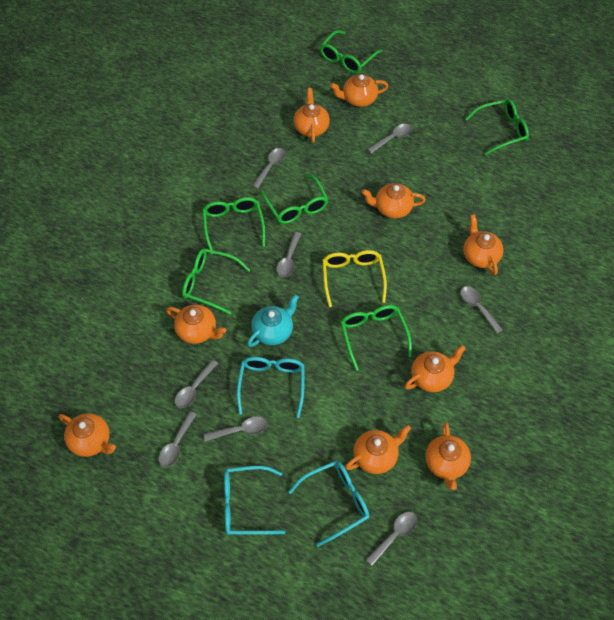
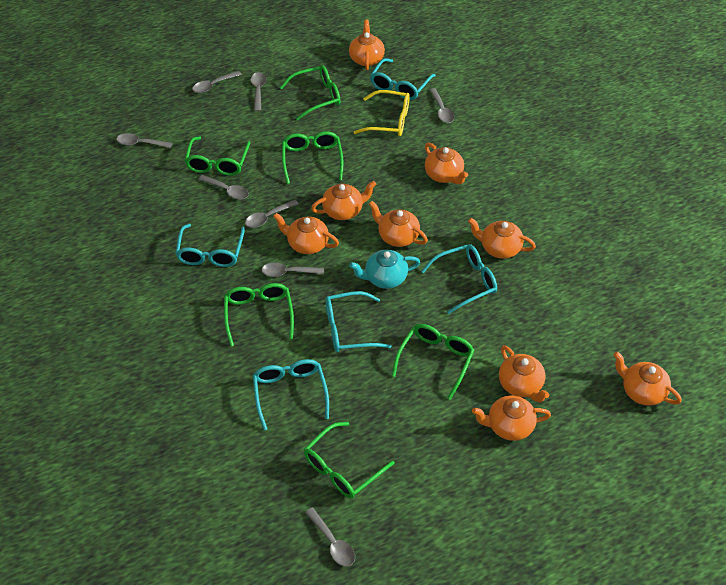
turquoise glasses: 3 -> 5

